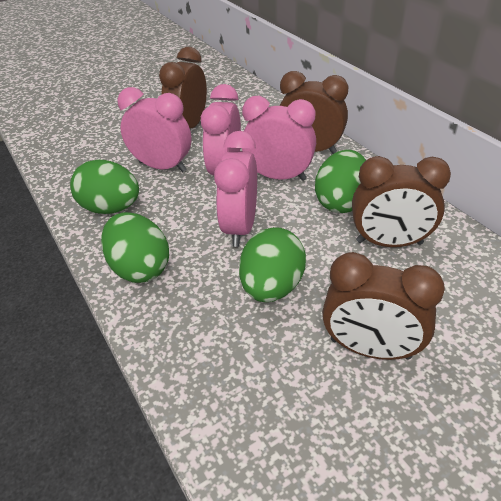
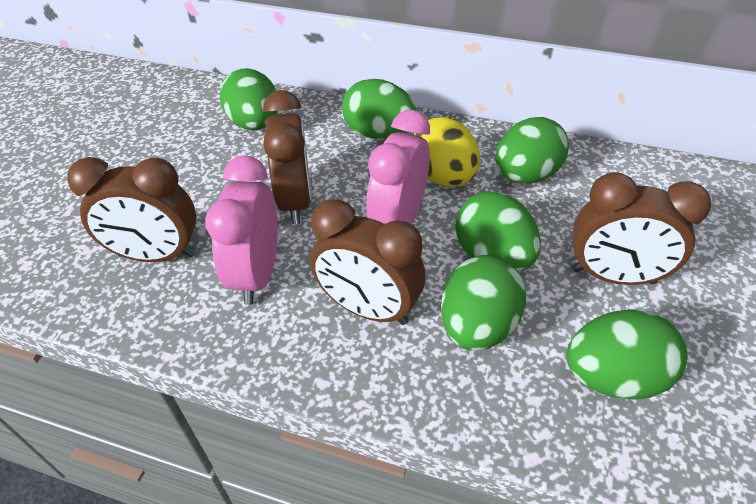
green egg: 4 -> 6
pink clock: 4 -> 2
yellow egg: 0 -> 1

